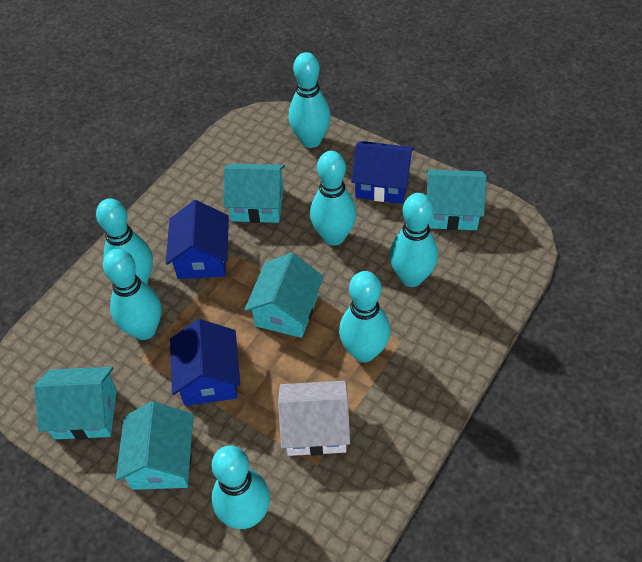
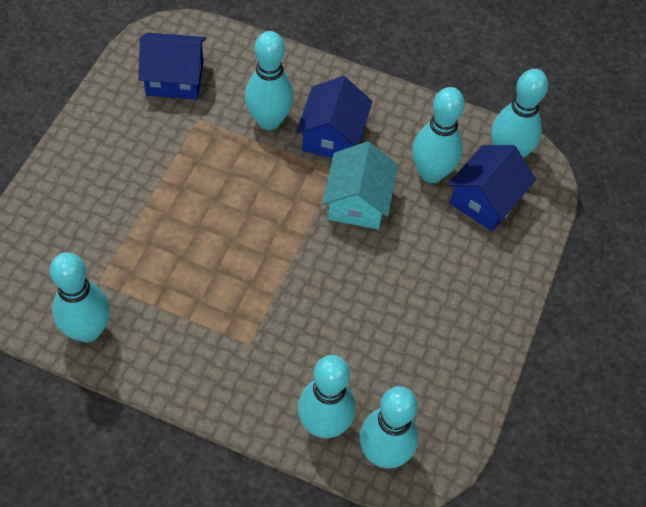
turquoise bowling pin: 7 -> 6
turquoise house: 5 -> 1
white house: 1 -> 0

